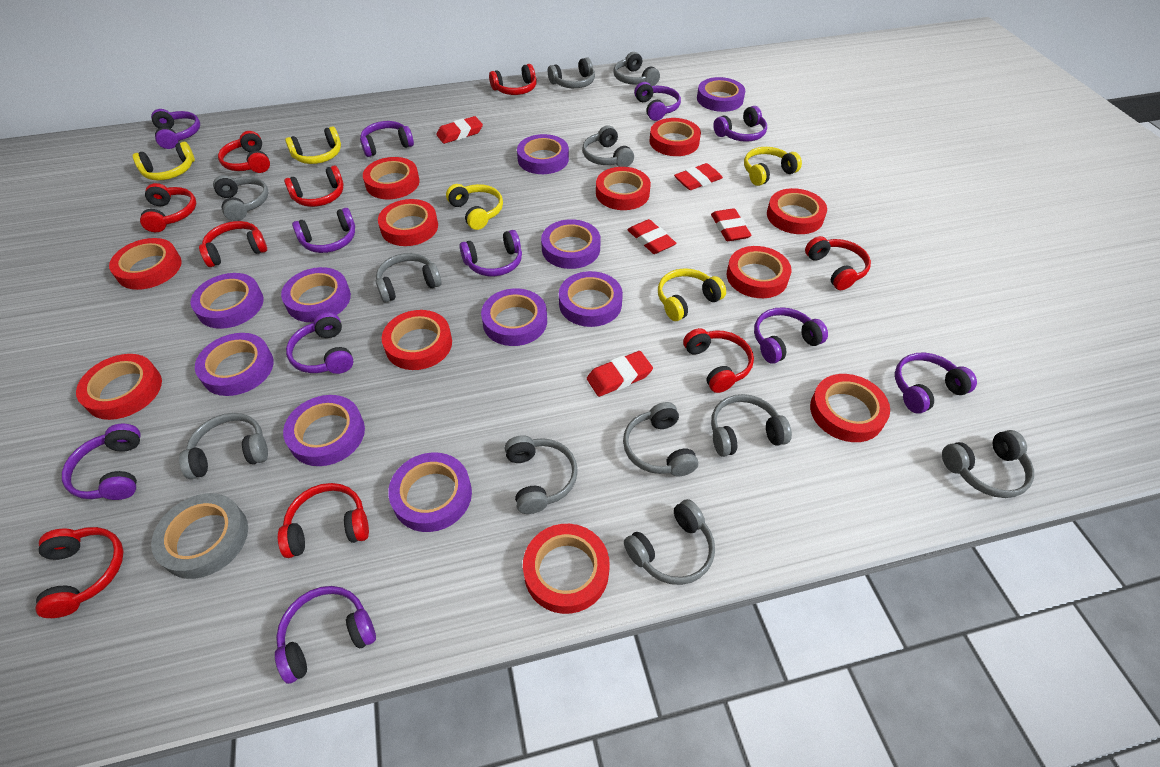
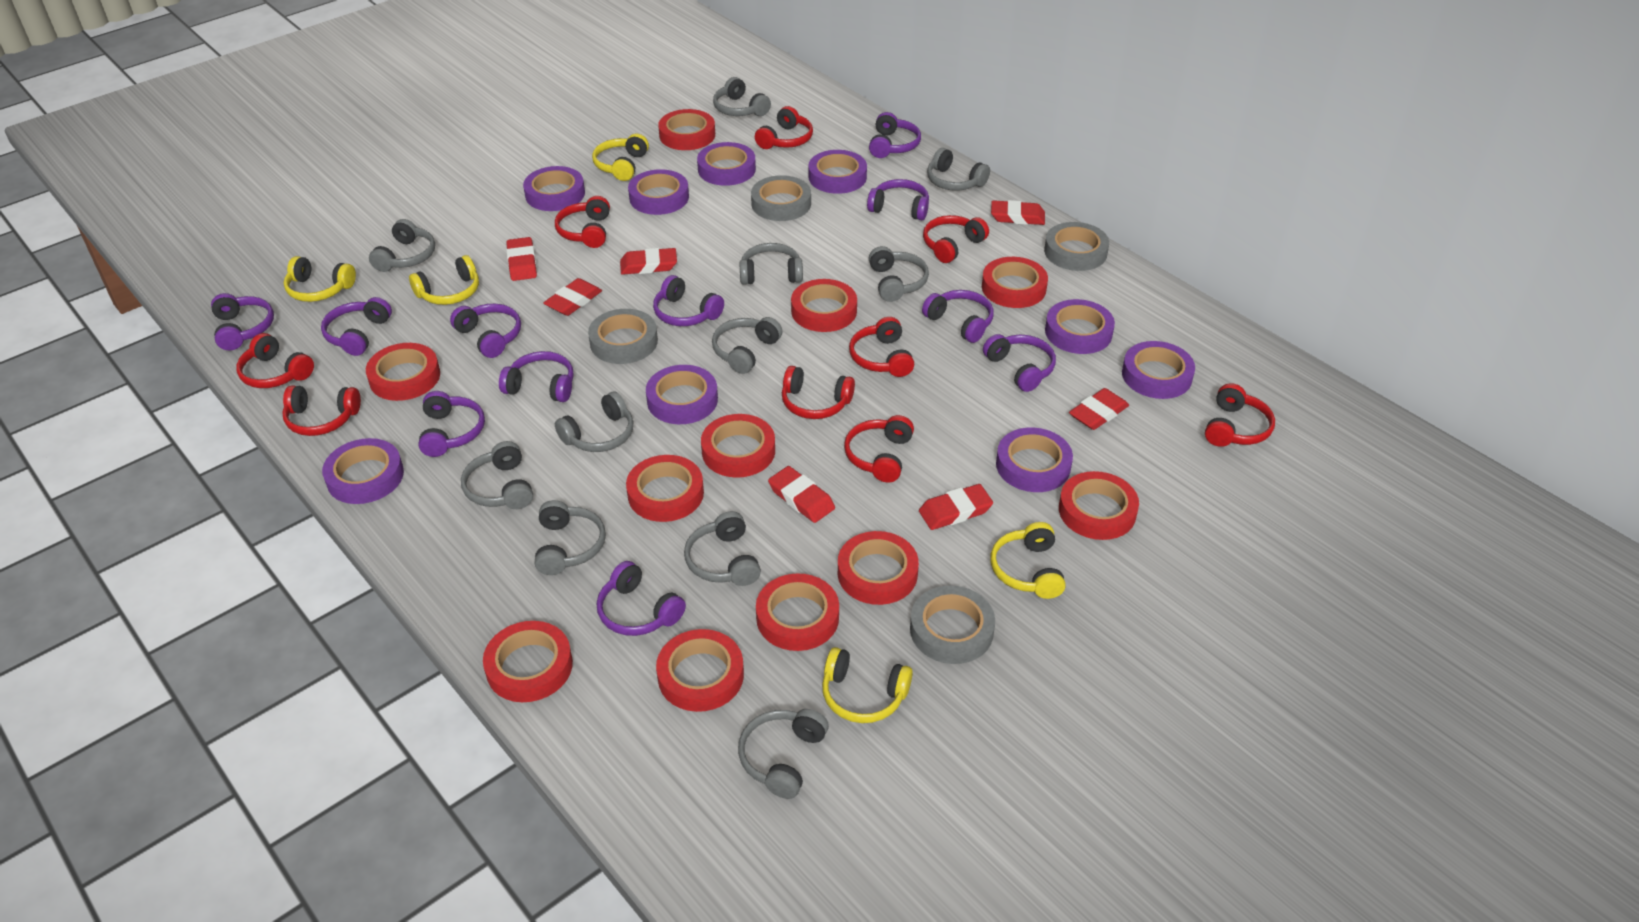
grey tape: 1 -> 4
purple tape: 10 -> 9
red eraser: 5 -> 7

